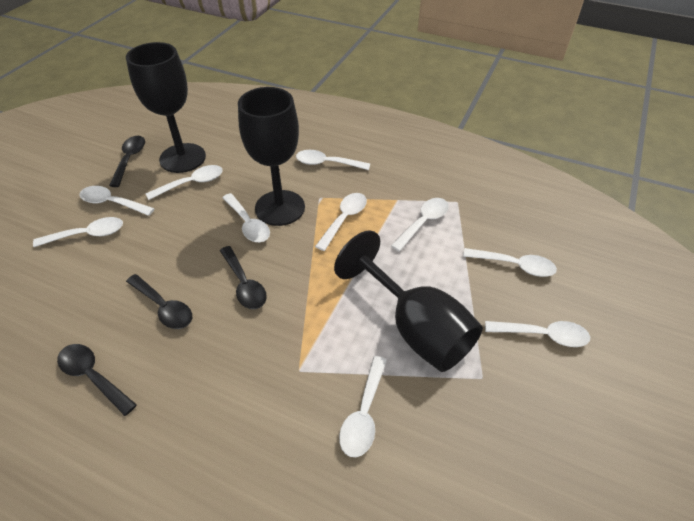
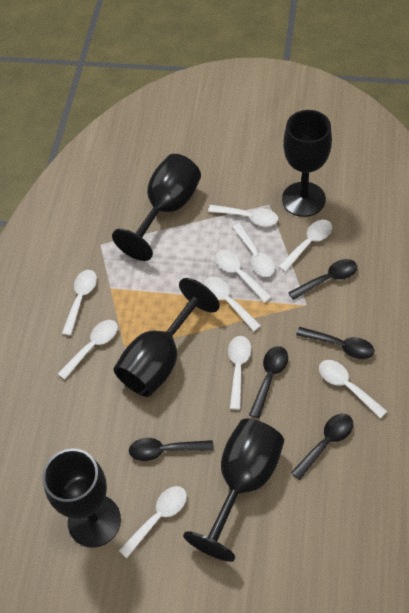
black goblet: 3 -> 5
black spoon: 4 -> 5

